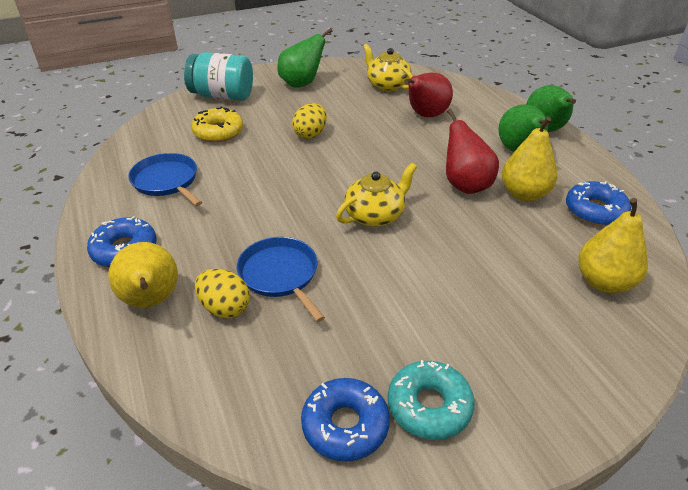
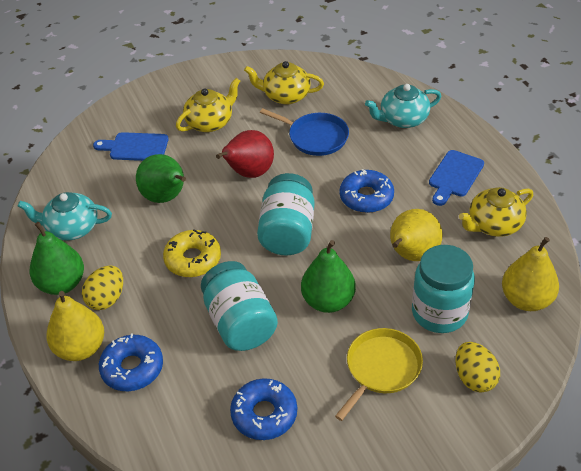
blue cutting board: 0 -> 2
blue pan: 2 -> 1
red pear: 2 -> 1
turquoise donut: 1 -> 0
turquoise jar: 1 -> 3
turquoise teapot: 0 -> 2
yellow pan: 0 -> 1
yellow teapot: 2 -> 3

